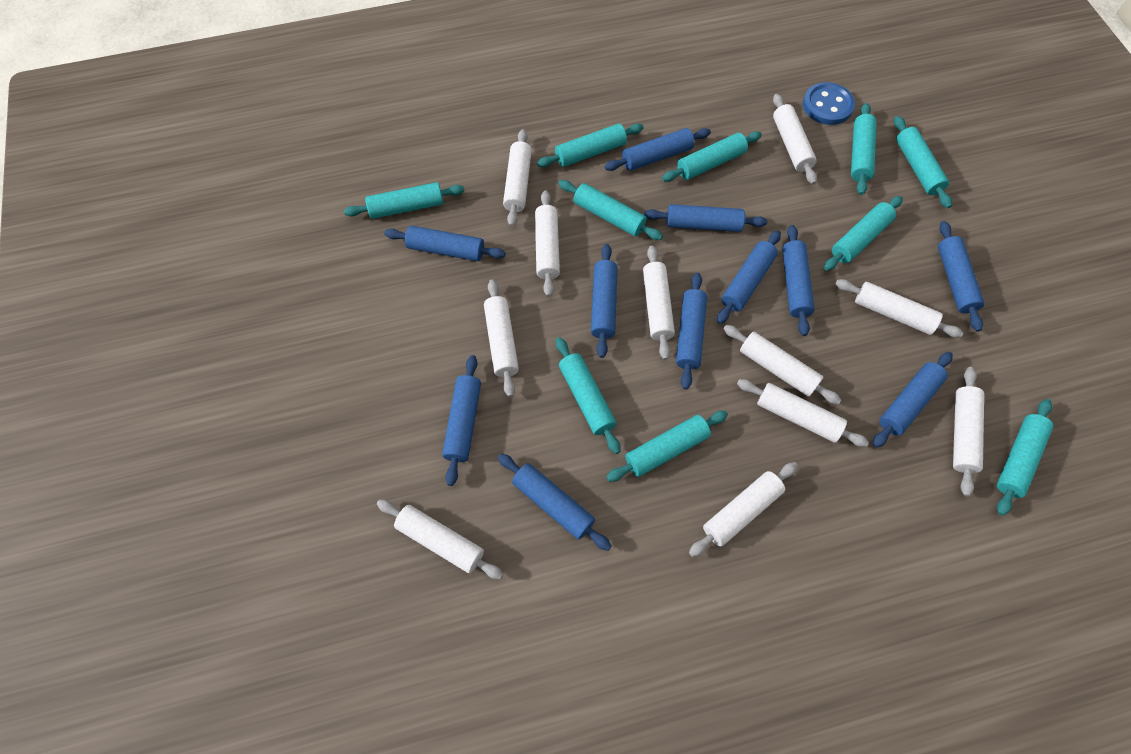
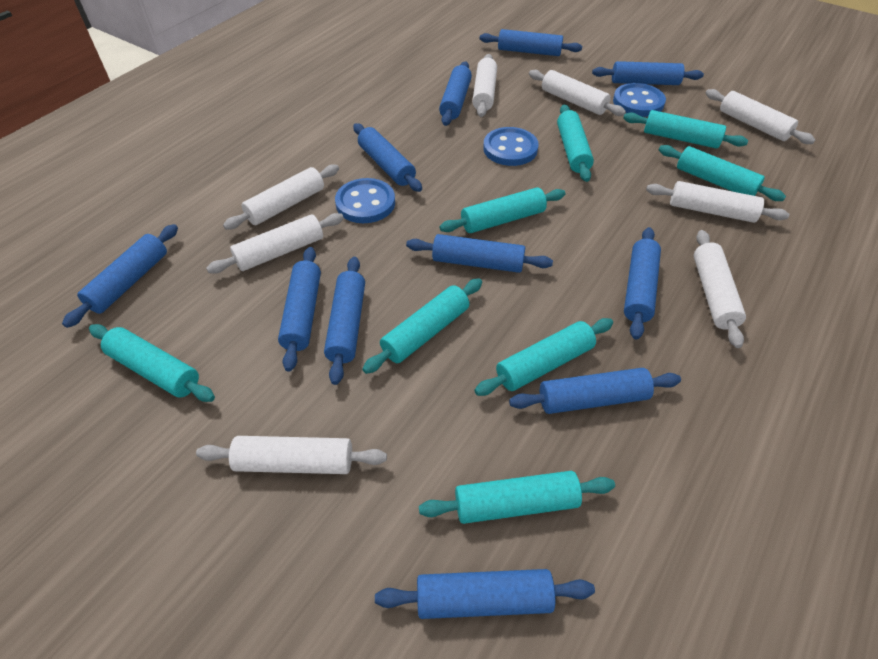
blue button: 1 -> 3
turquoise rolling pin: 10 -> 8
white rolling pin: 11 -> 8

